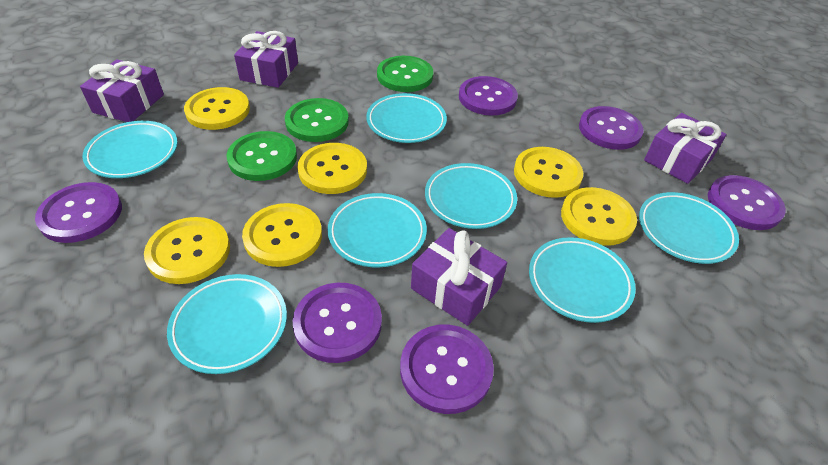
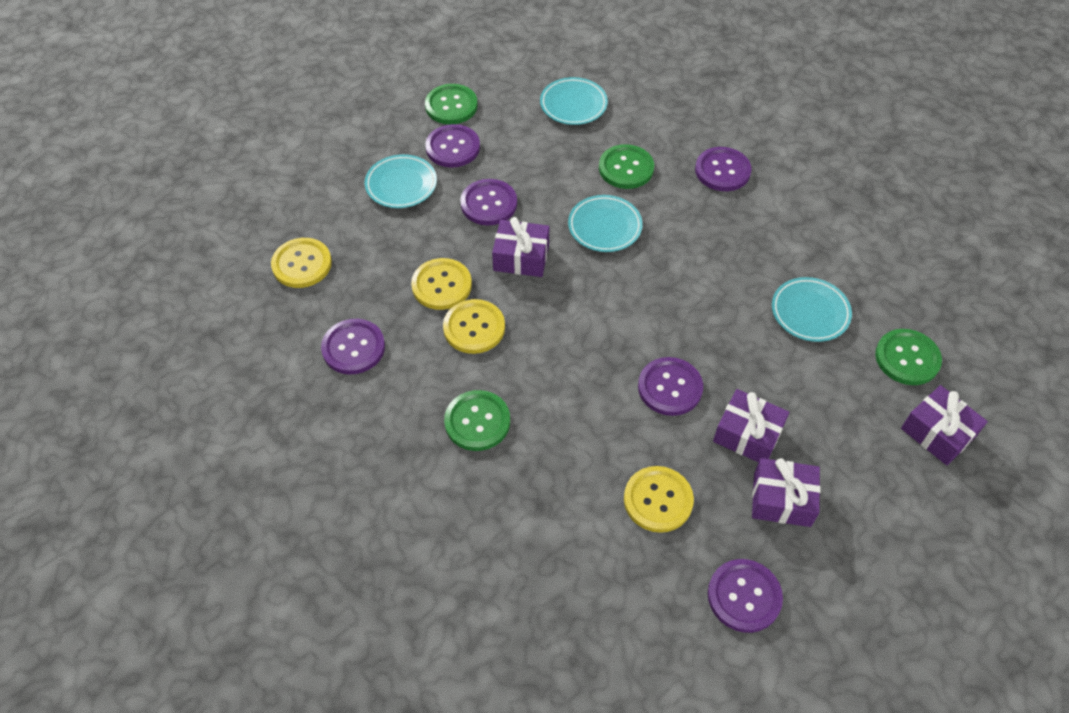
green button: 3 -> 4
turquoise plate: 7 -> 4
yellow button: 6 -> 4

